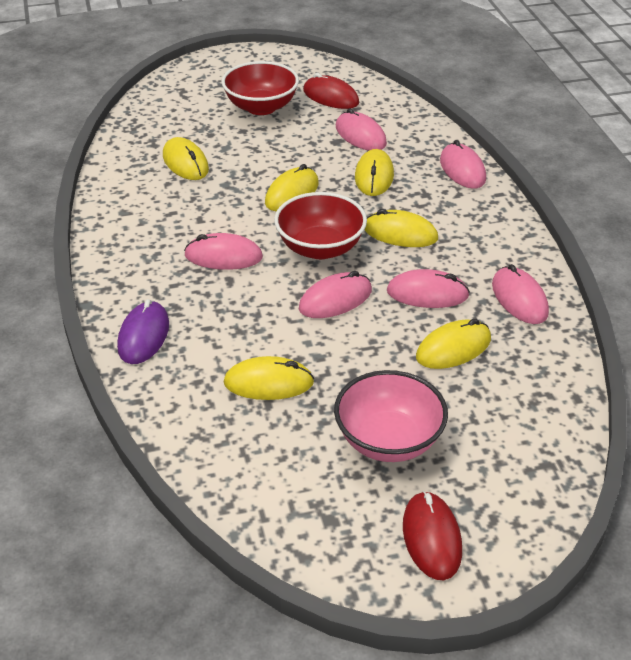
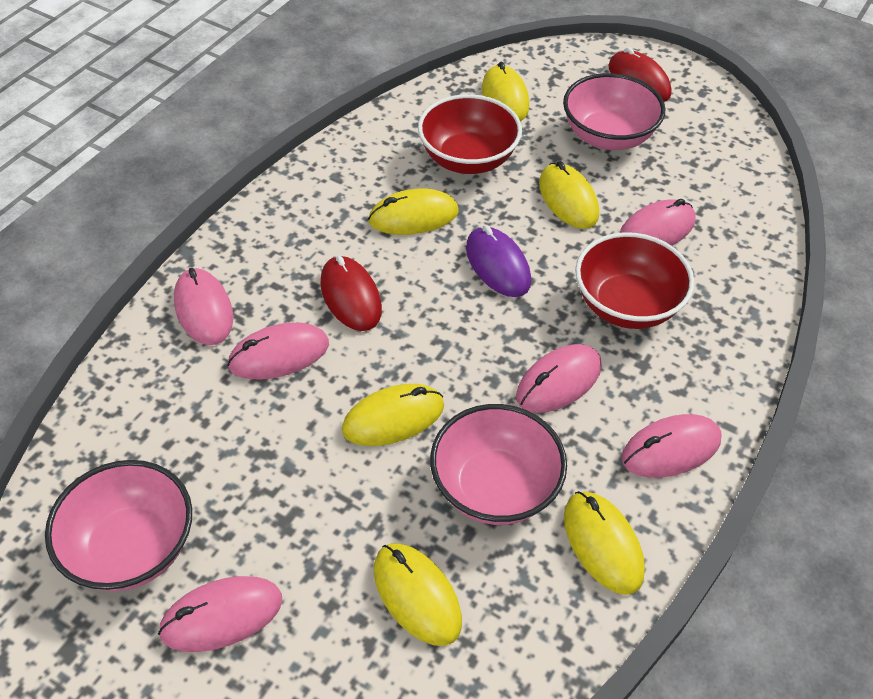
pink bowl: 1 -> 3

